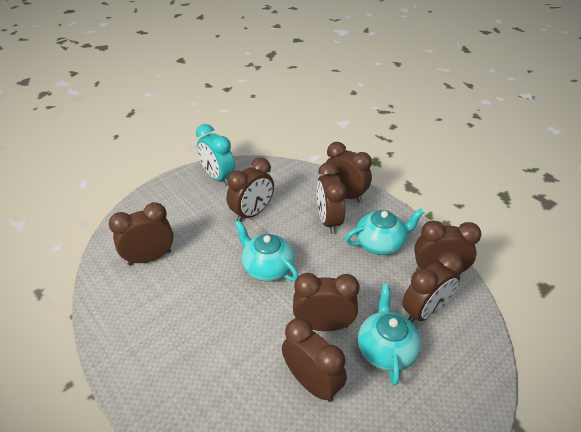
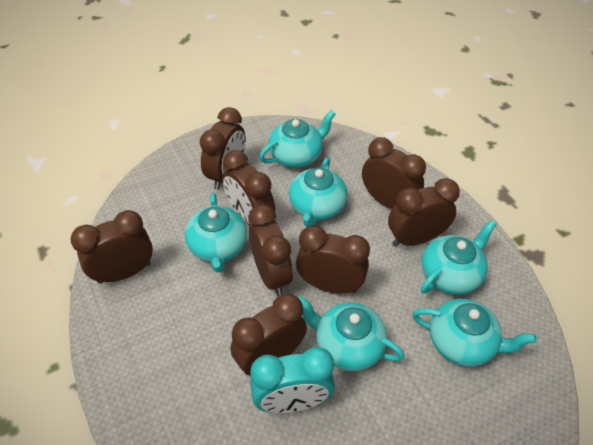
turquoise teapot: 3 -> 6

